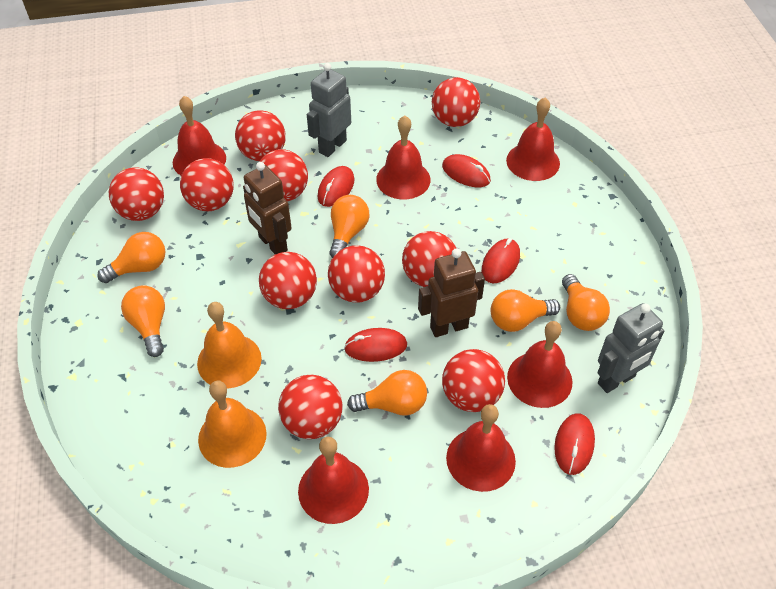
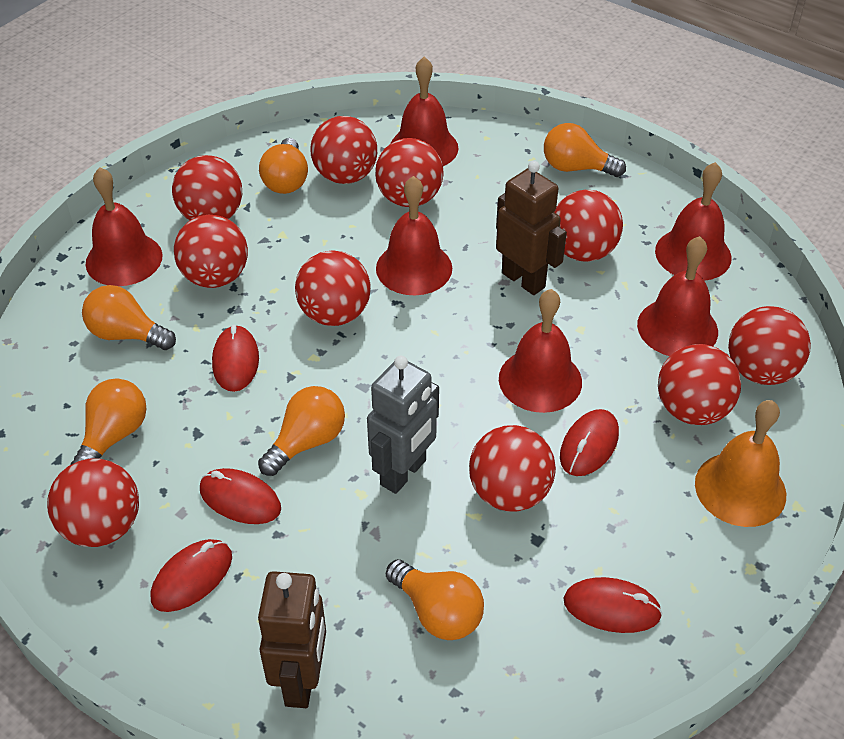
grey robot: 2 -> 1
orange bell: 2 -> 1

